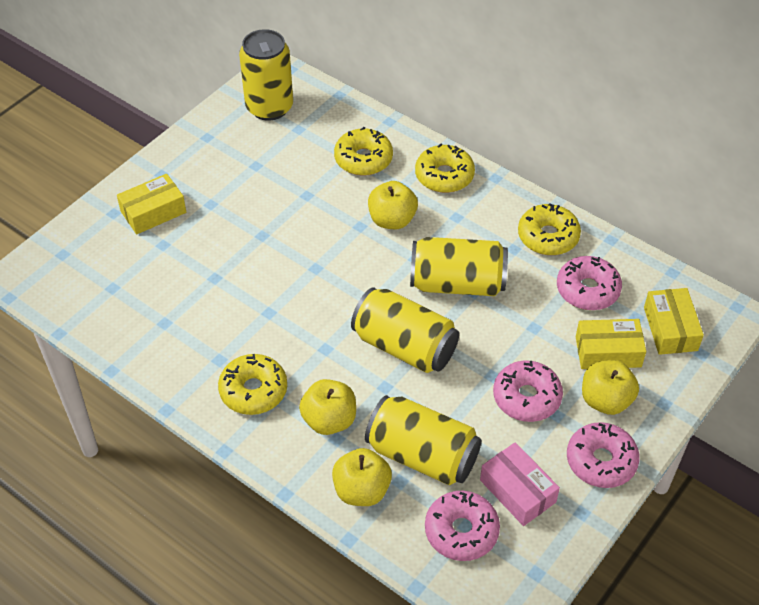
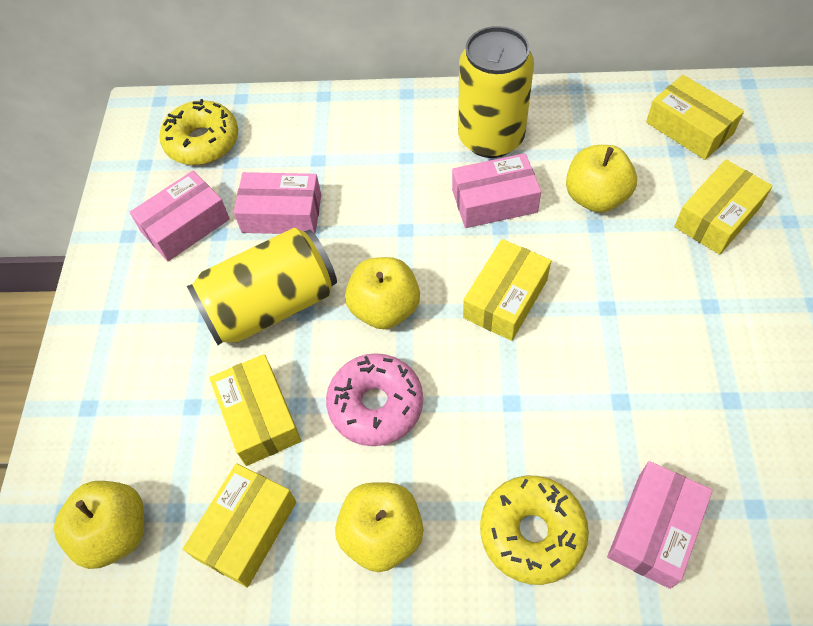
pink box: 1 -> 4
pink donut: 4 -> 1
yellow box: 3 -> 5
yellow can: 4 -> 2
yellow donut: 4 -> 2

